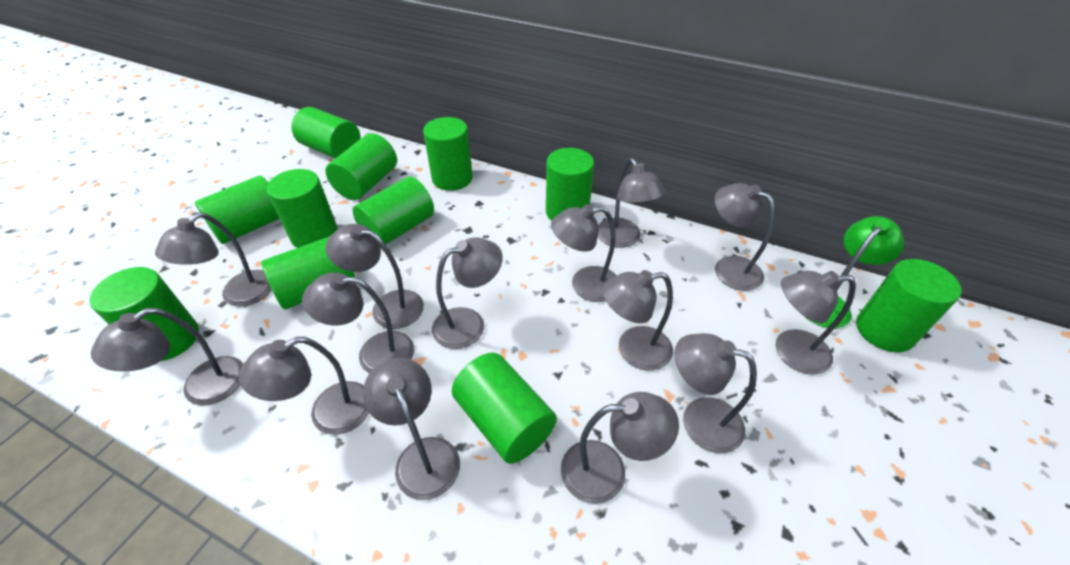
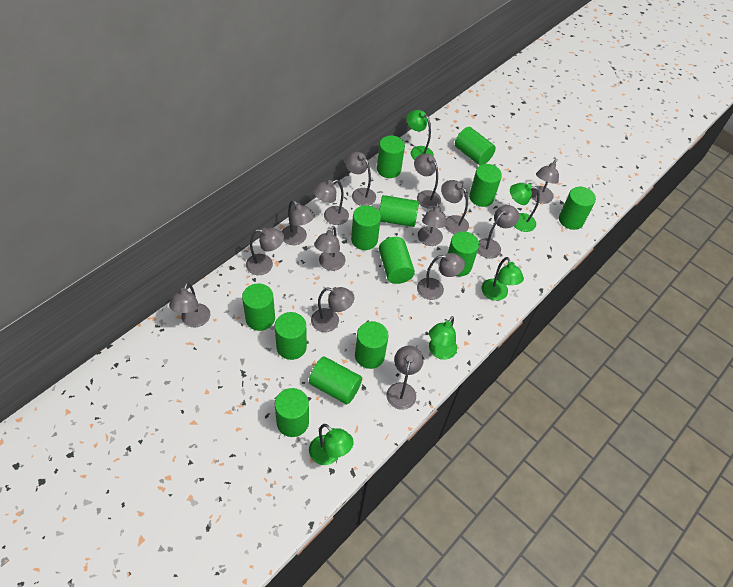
green cylinder: 11 -> 13
green lamp: 1 -> 5

